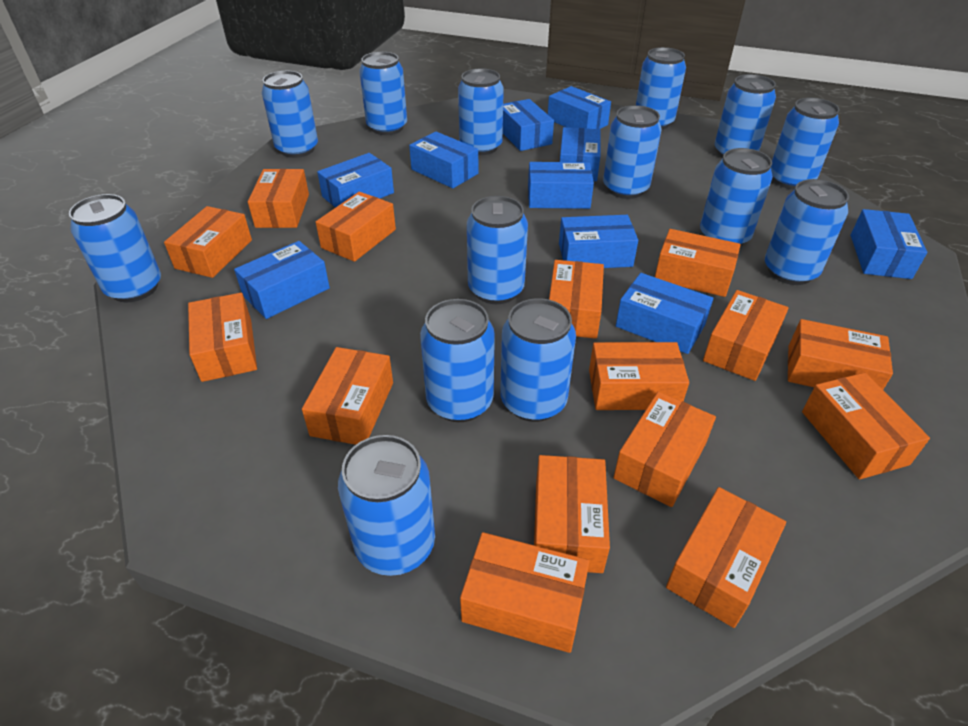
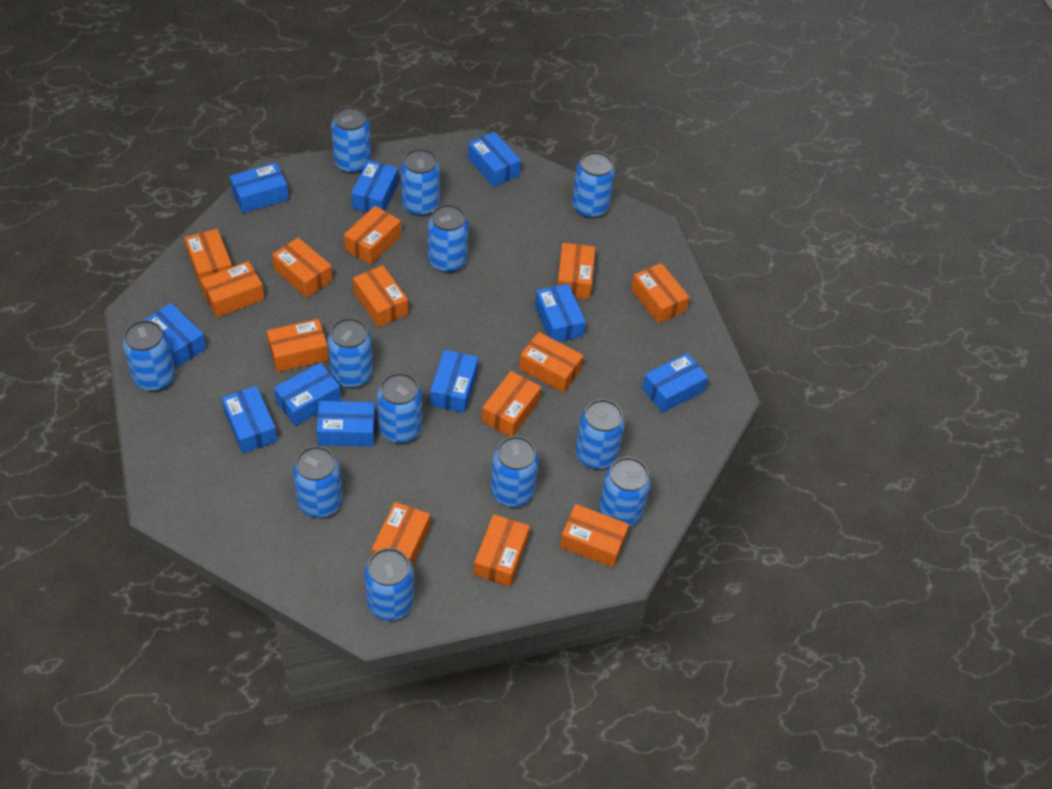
blue can: 14 -> 12
orange box: 15 -> 13

